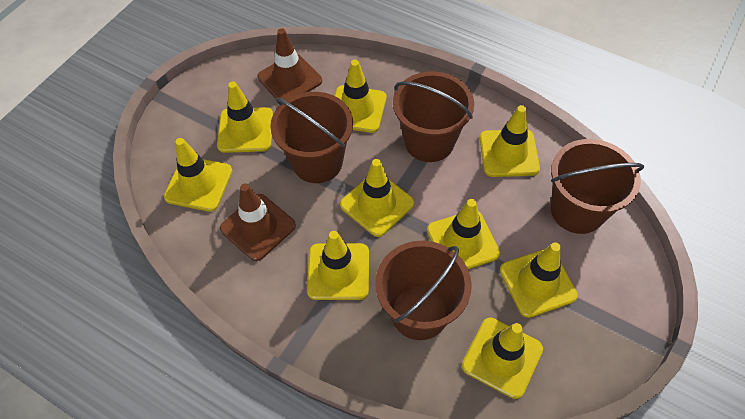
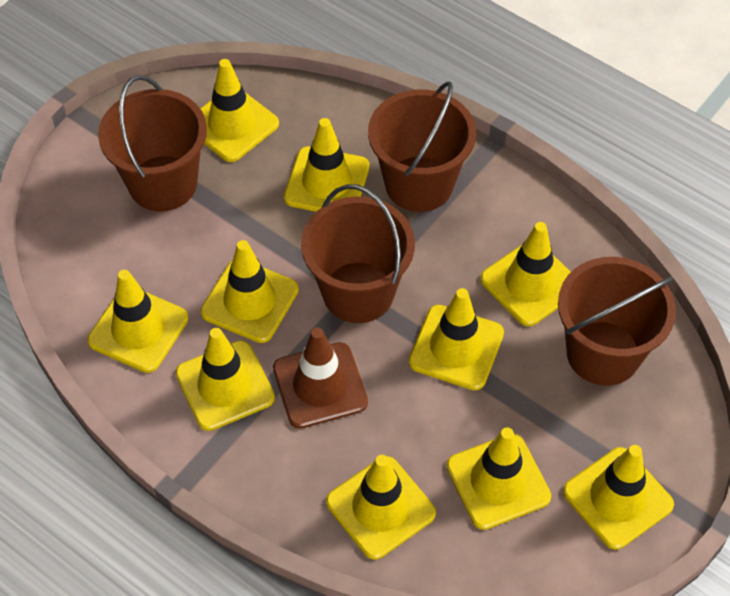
brown traffic cone: 2 -> 1
yellow traffic cone: 9 -> 10

